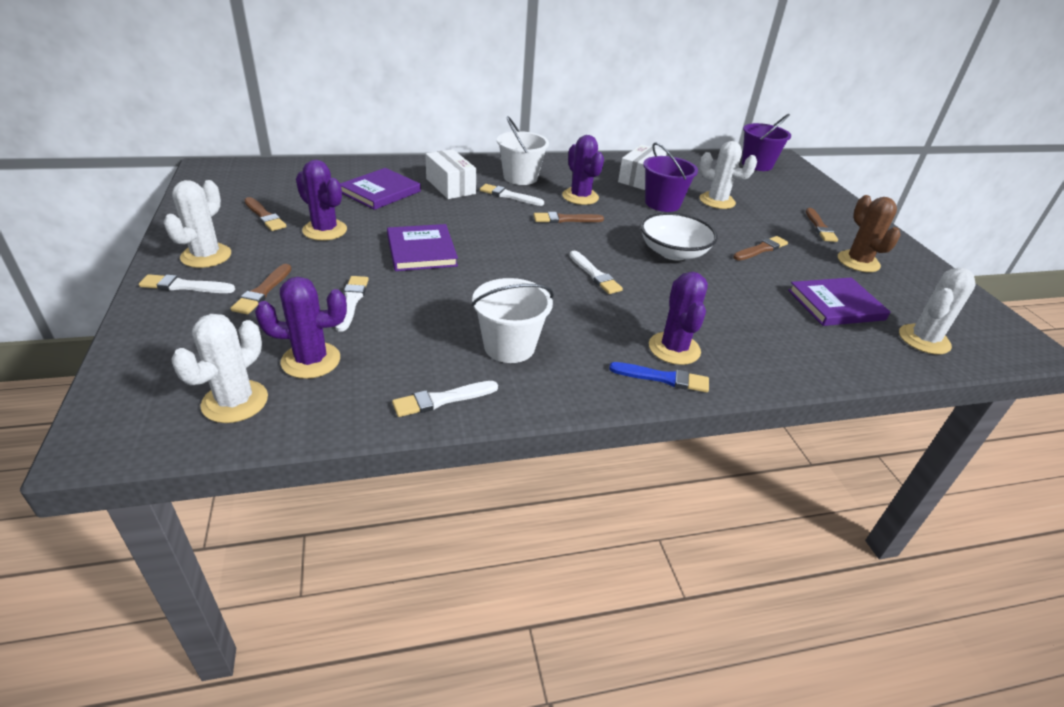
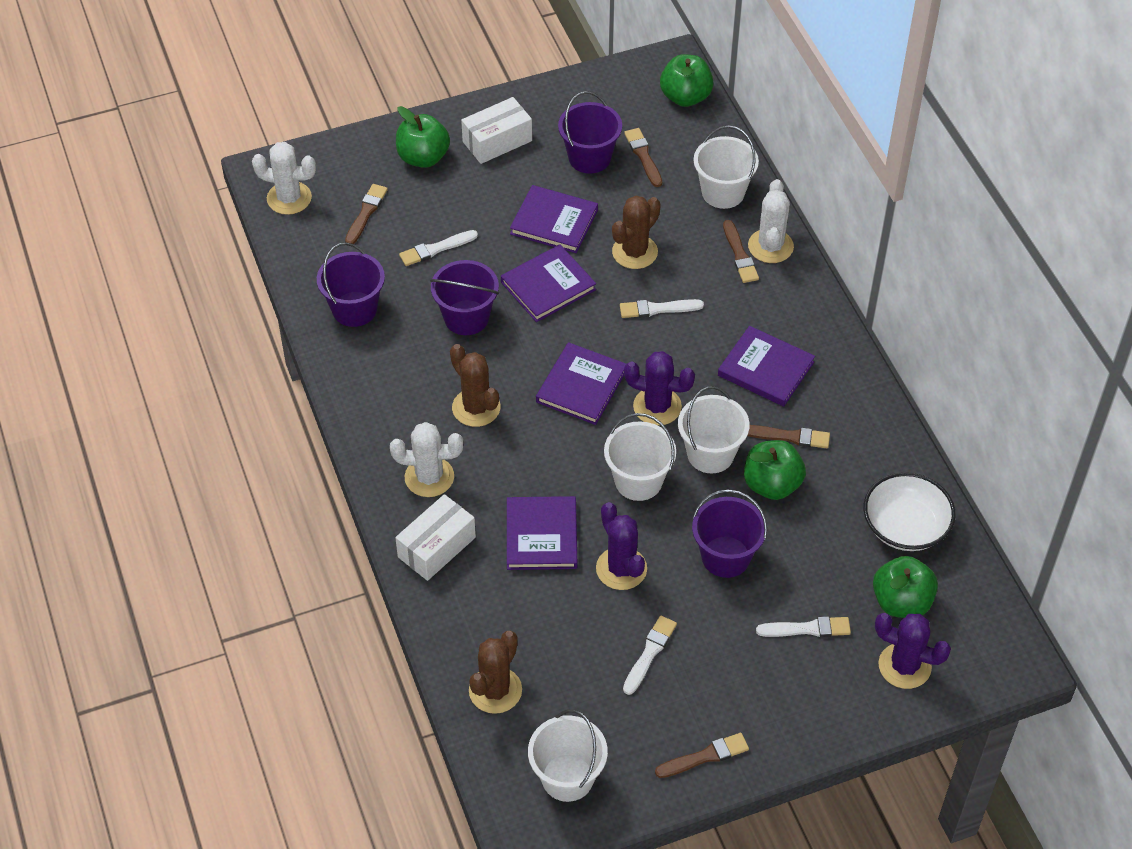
blue brush: 1 -> 0
brown cactus: 1 -> 3
green apple: 0 -> 4
purple book: 3 -> 5
purple bucket: 2 -> 4
purple cactus: 4 -> 3
white brush: 5 -> 4
white bucket: 2 -> 4
white cactus: 4 -> 3

